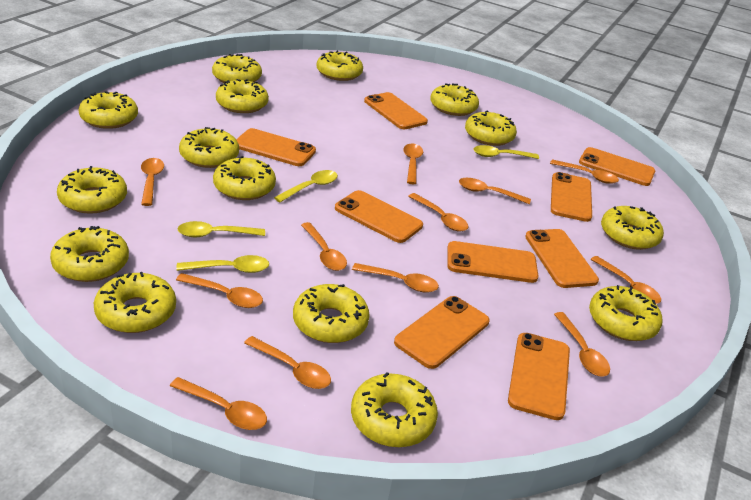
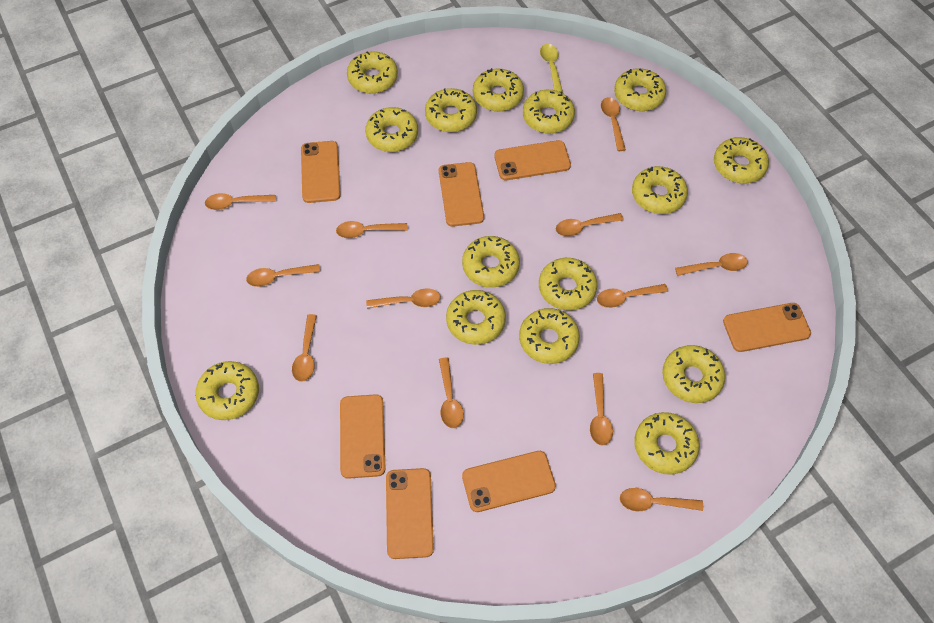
orange phone: 9 -> 7
yellow spoon: 4 -> 1

